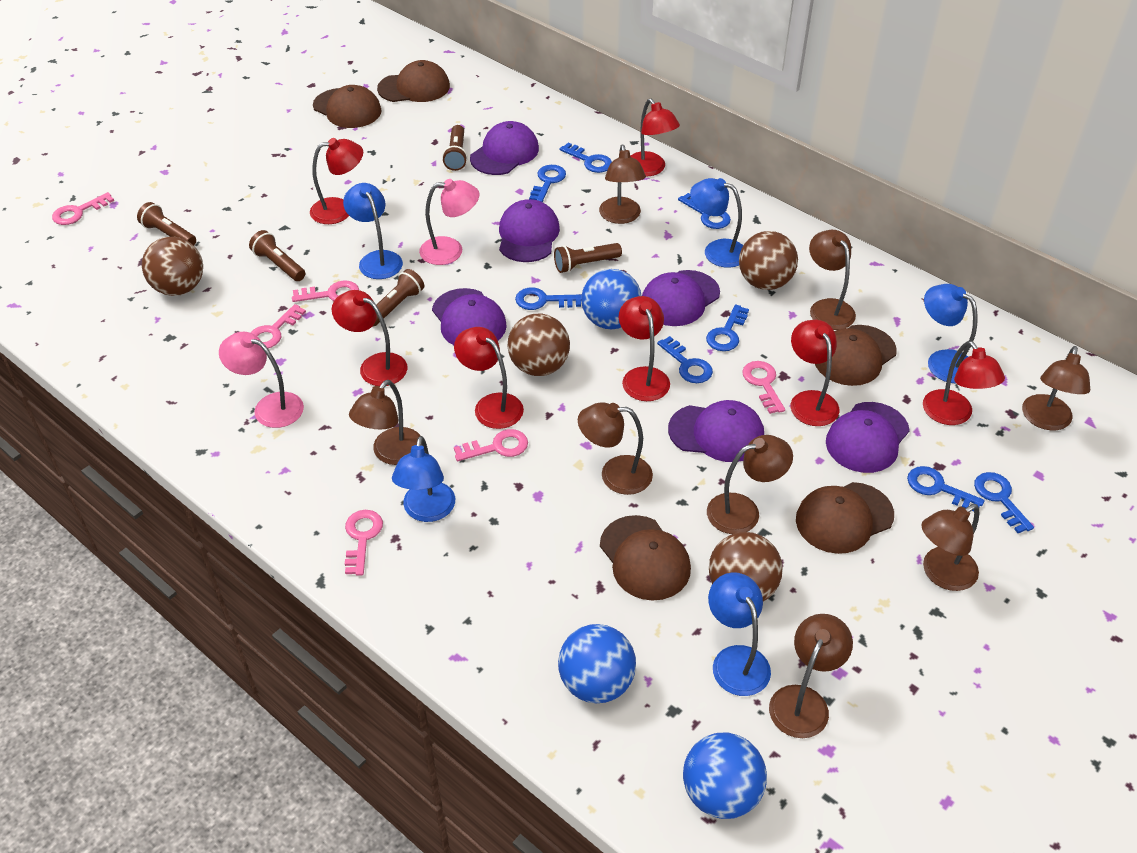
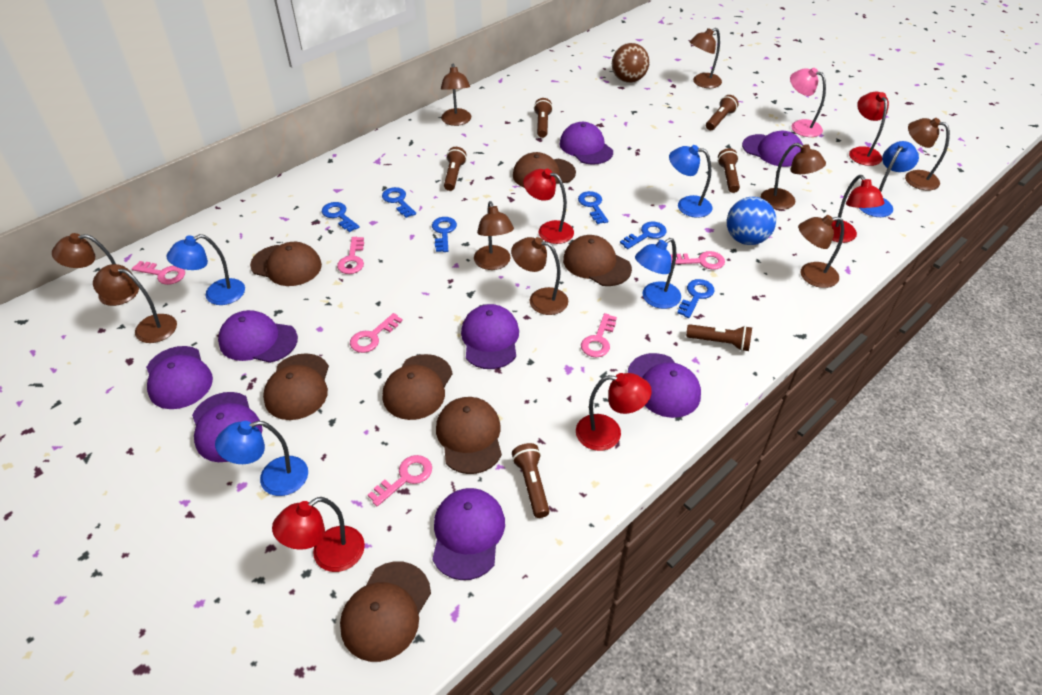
blue ball: 3 -> 1
blue key: 8 -> 6
brown ball: 4 -> 1
brown cap: 5 -> 7
brown flashlight: 5 -> 6
brown lamp: 8 -> 9
pink lamp: 2 -> 1
purple cap: 6 -> 8
red lamp: 7 -> 5

